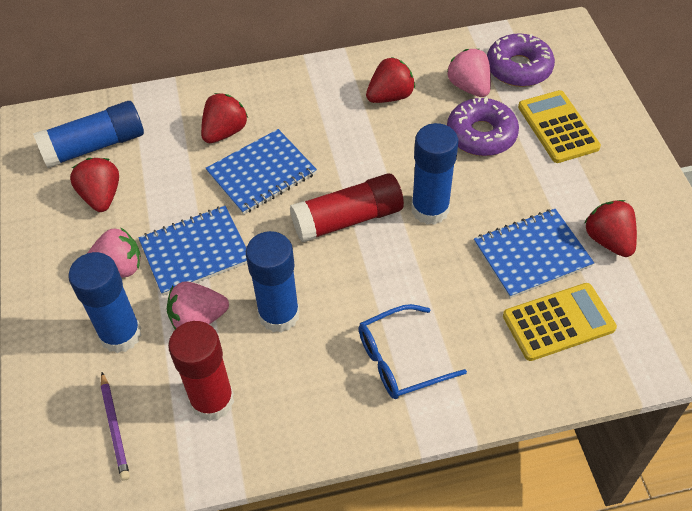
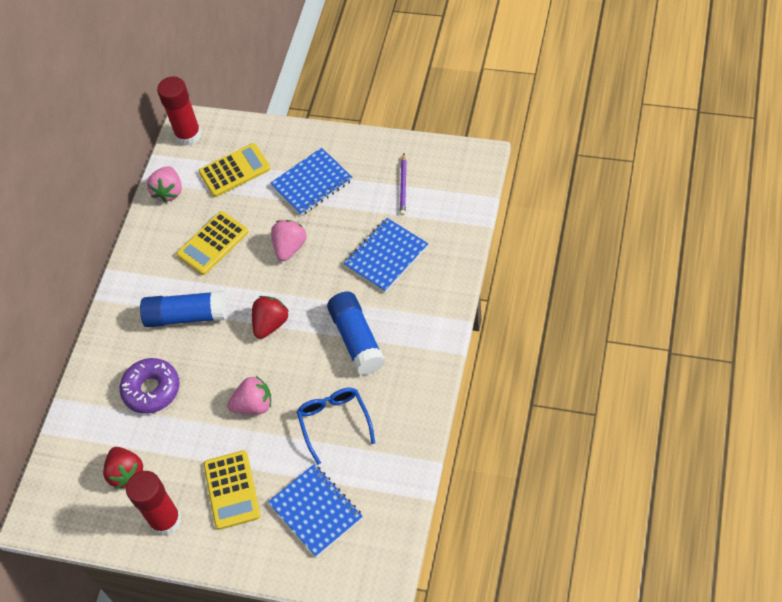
blue glue stick: 4 -> 2
purple donut: 2 -> 1
red strawberry: 4 -> 2
yellow calculator: 2 -> 3

